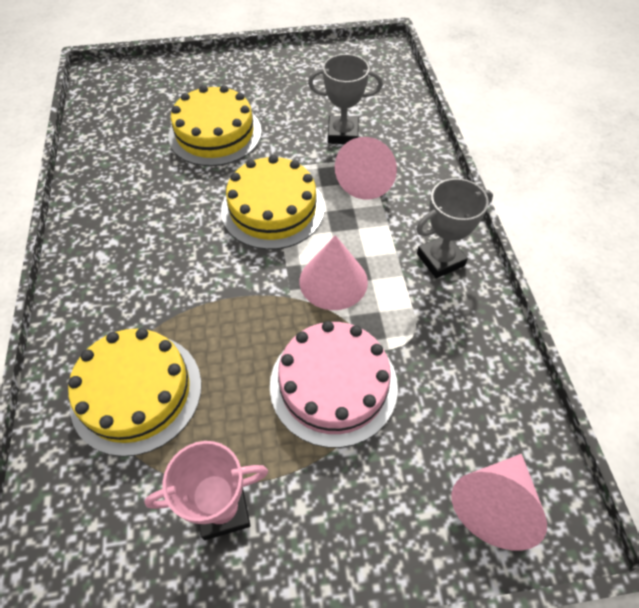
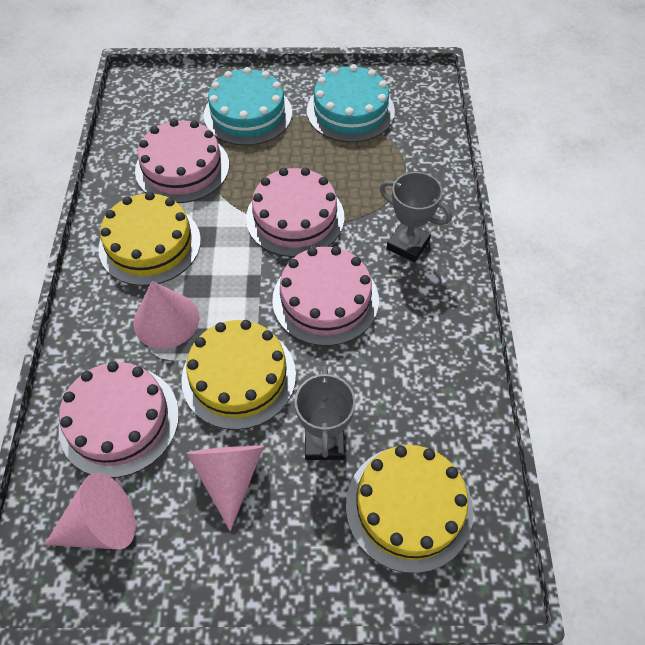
pink cake: 1 -> 4
pink trophy: 1 -> 0
turquoise cake: 0 -> 2

